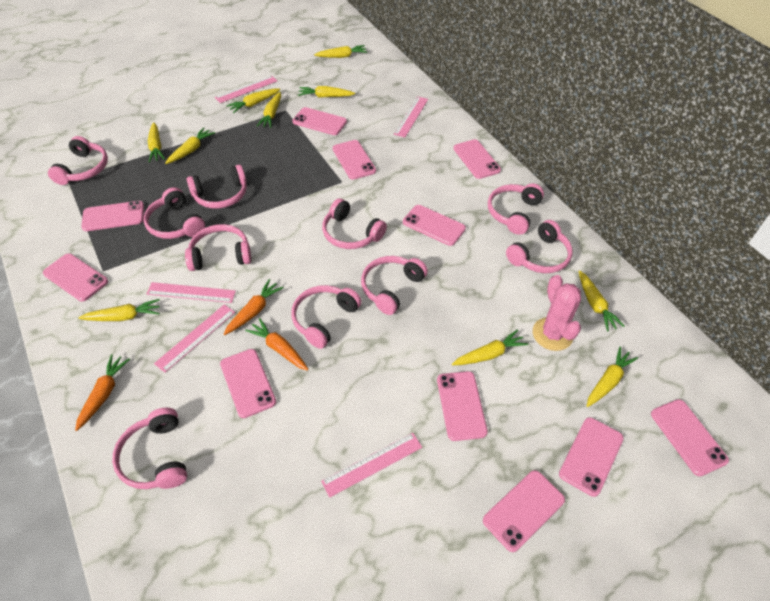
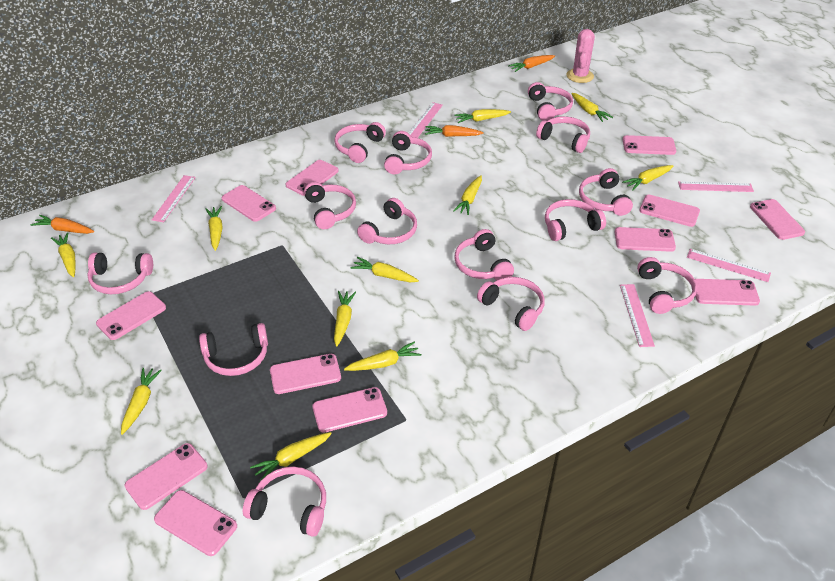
pink headphones: 10 -> 14
pink phone: 11 -> 12
yellow carrot: 10 -> 11

